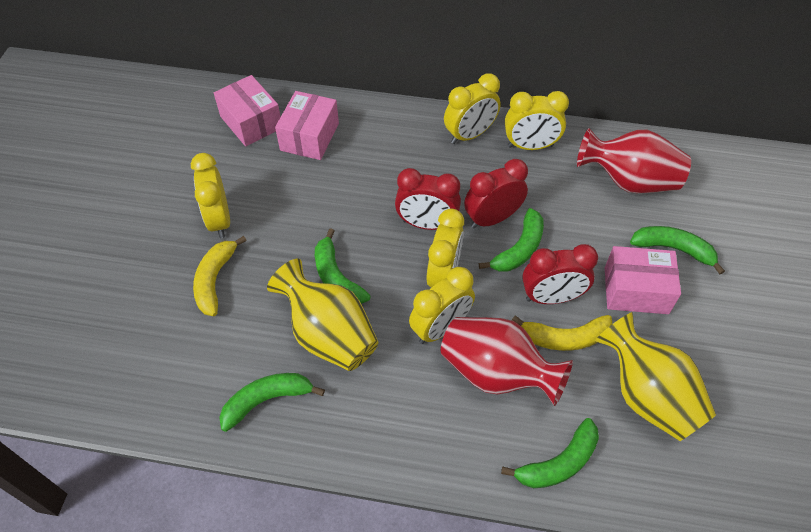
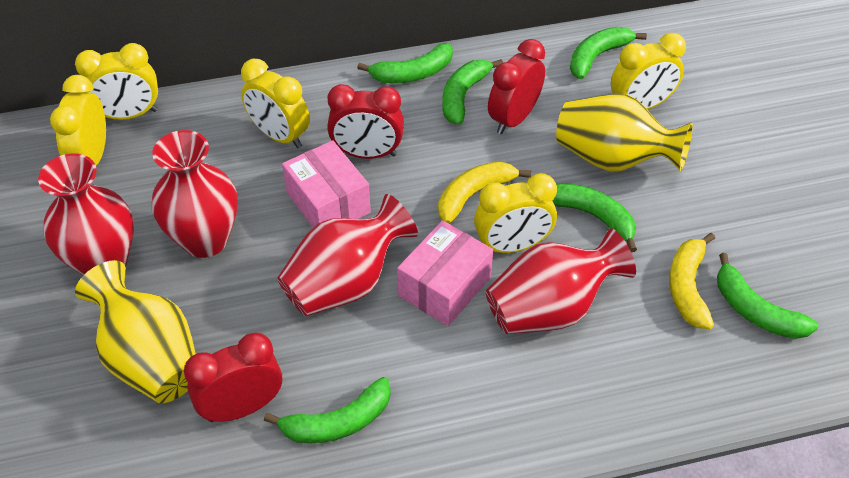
green banana: 5 -> 6
pink box: 3 -> 2
red vase: 2 -> 4

